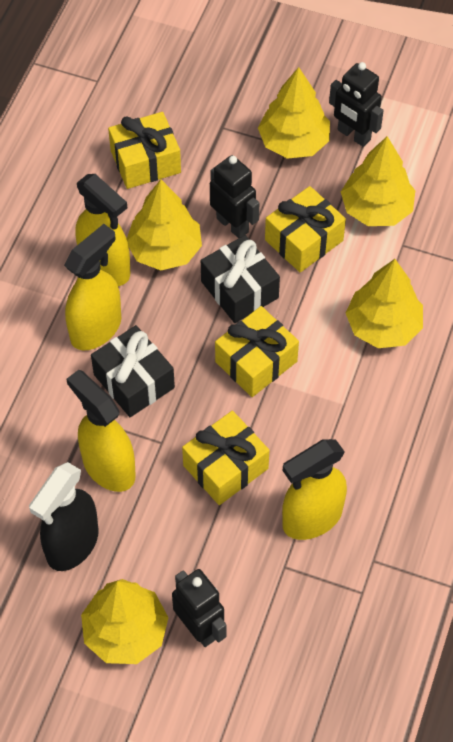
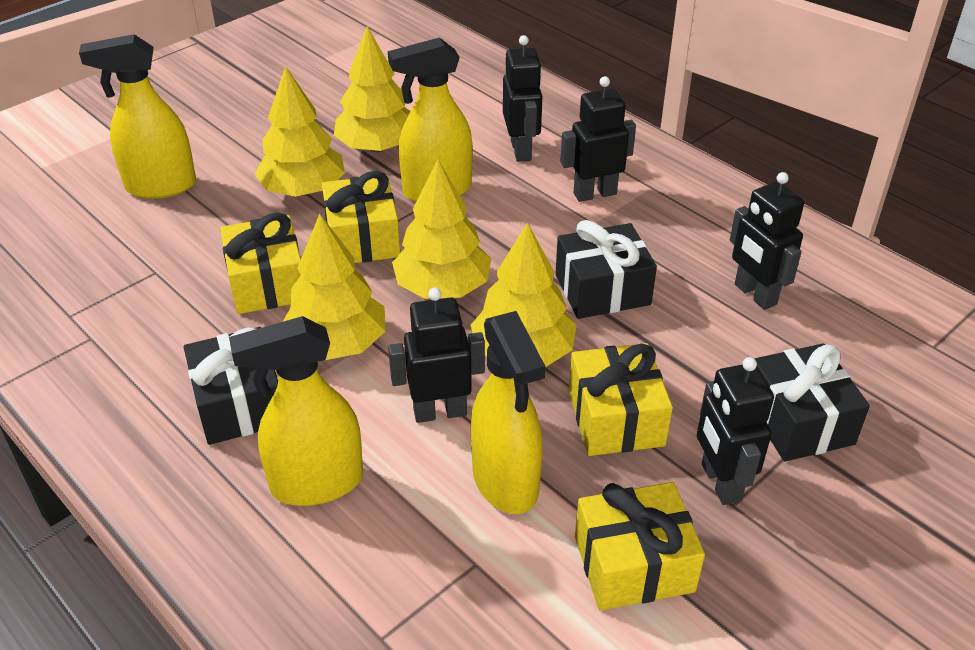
black gift: 2 -> 3
black robot: 3 -> 5
black spray bottle: 1 -> 0

